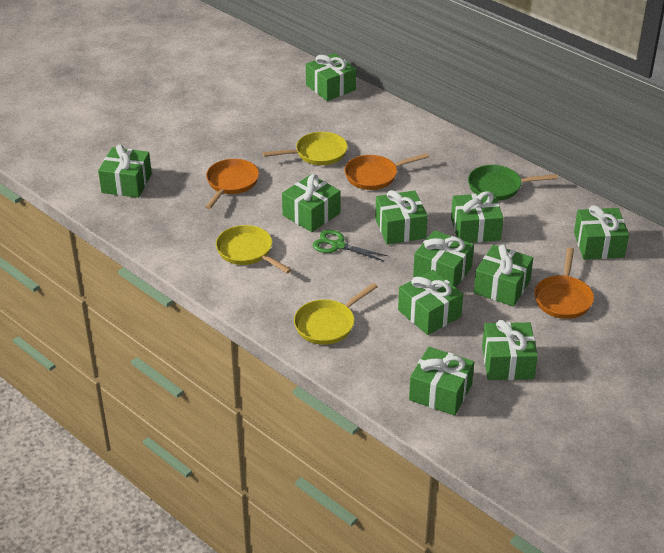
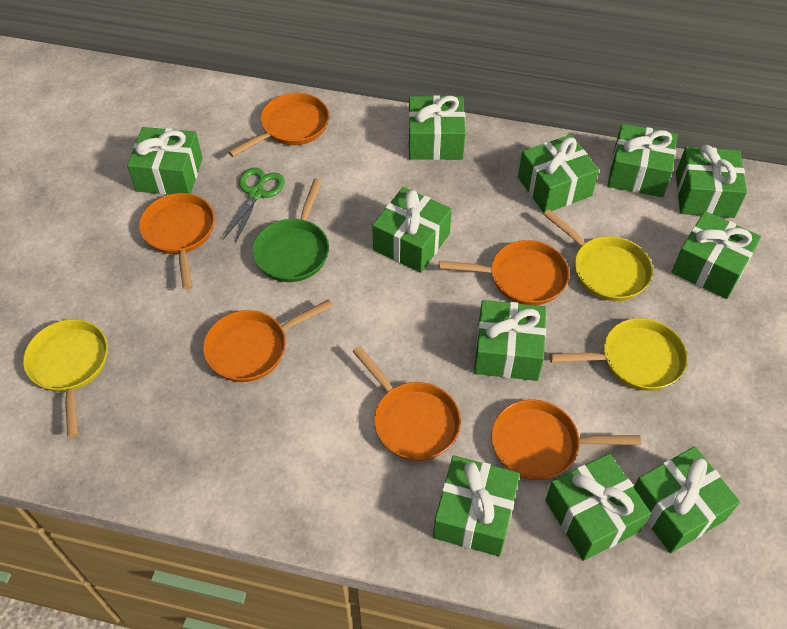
orange pan: 3 -> 6

